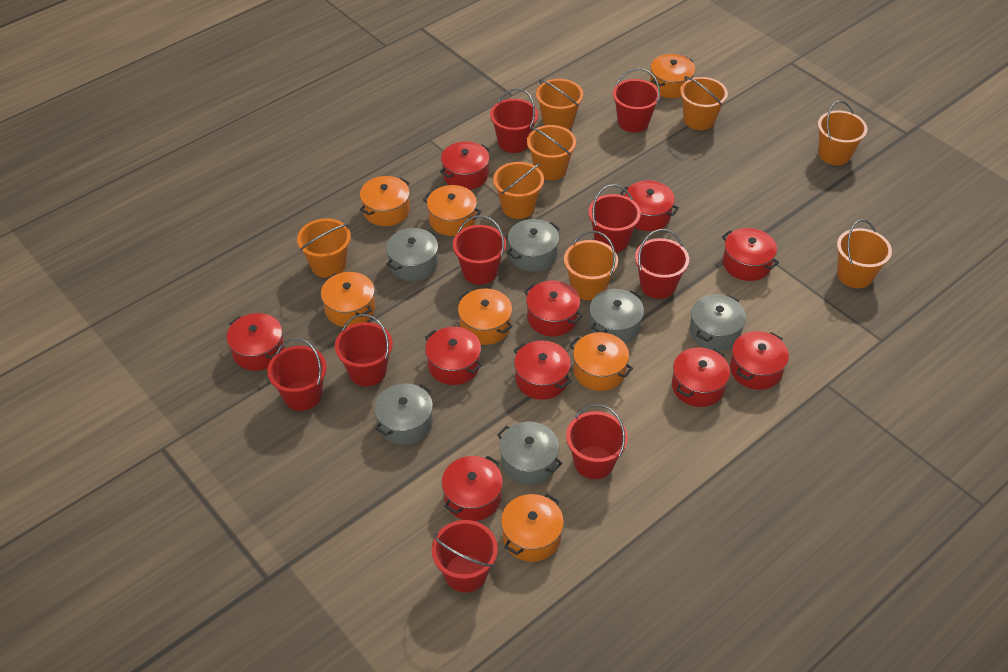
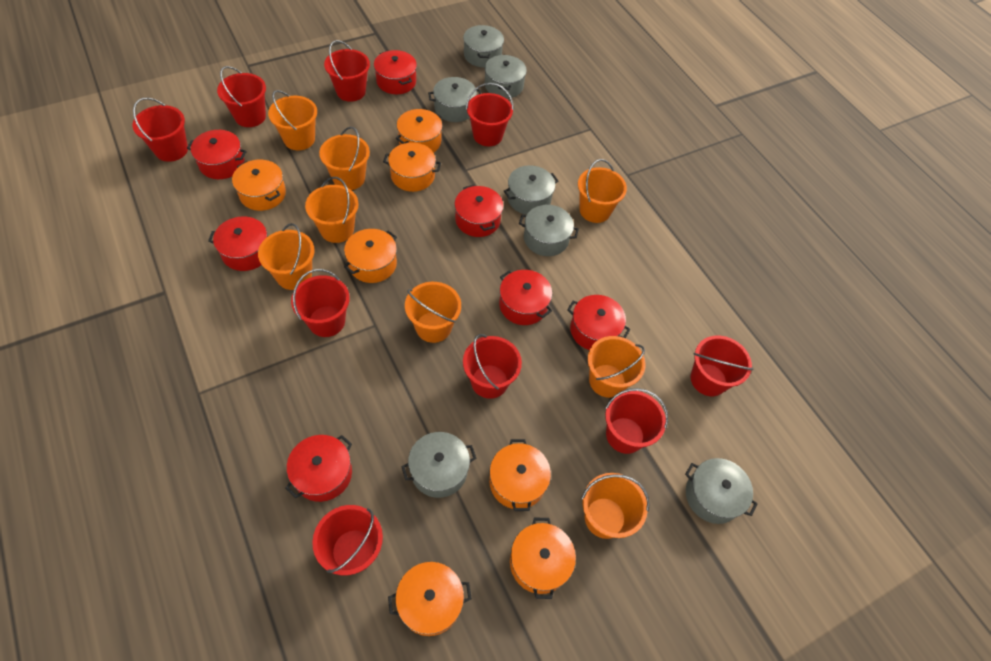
grey pot: 6 -> 7
red pot: 10 -> 7

